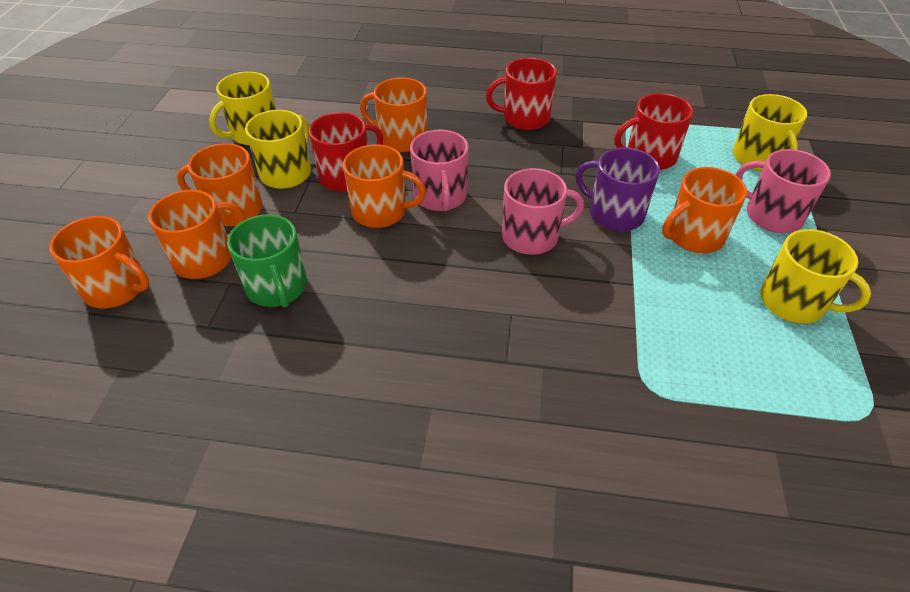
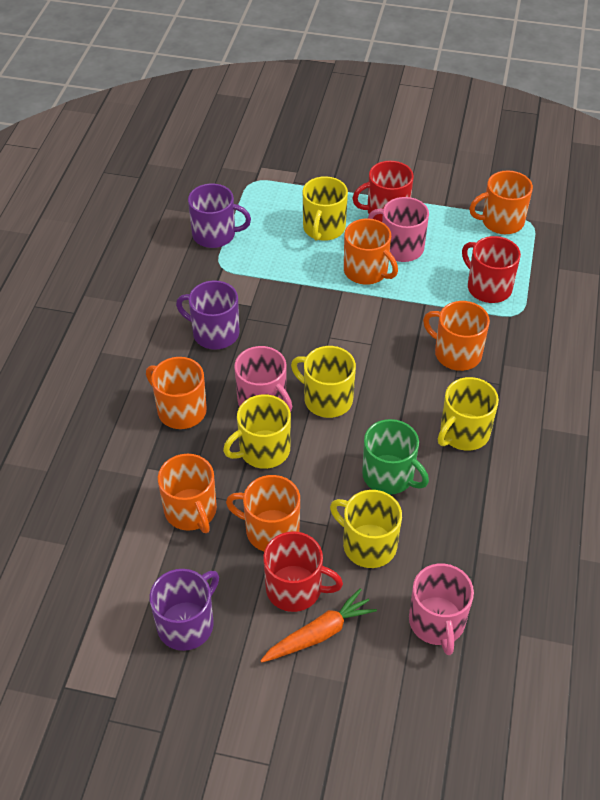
orange carrot: 0 -> 1
purple mug: 1 -> 3
yellow mug: 4 -> 5

